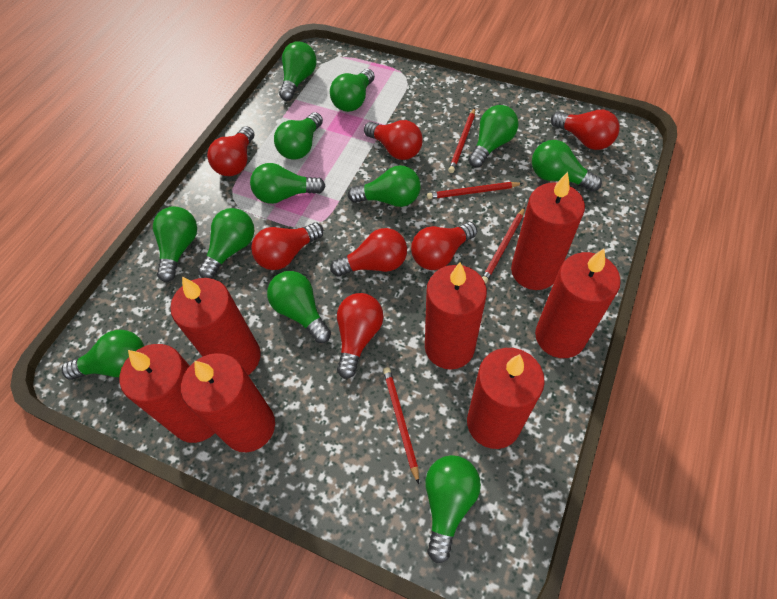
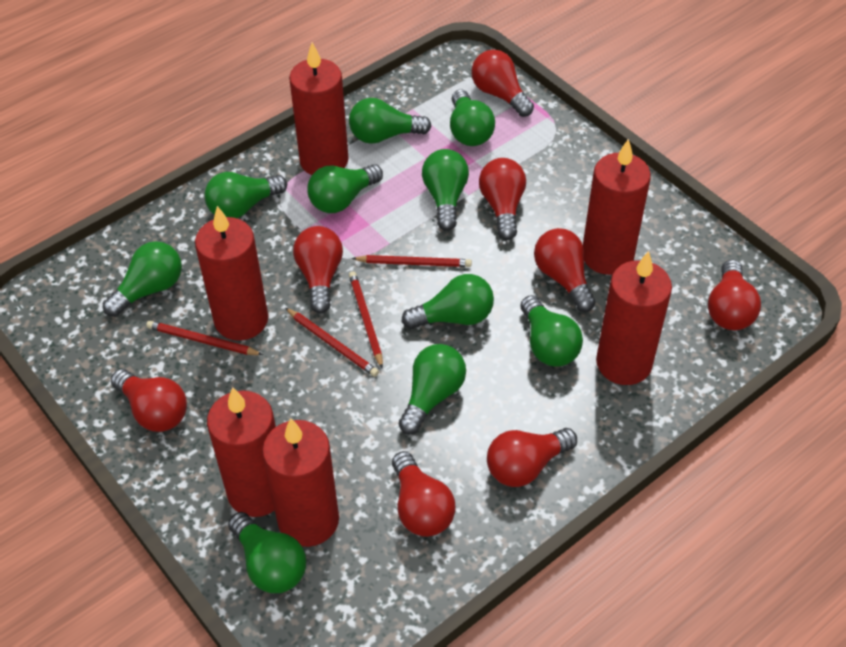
green light bulb: 12 -> 10
red candle: 7 -> 6
red light bulb: 7 -> 8

